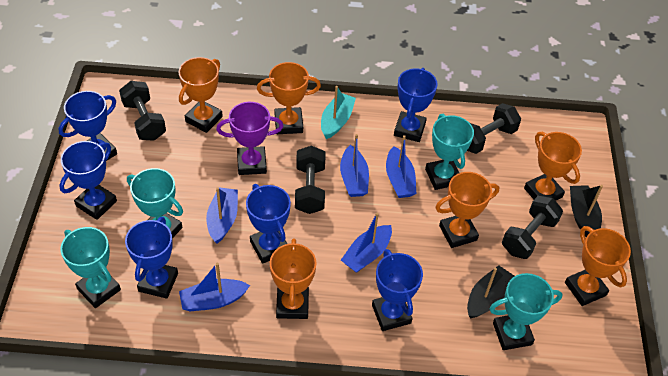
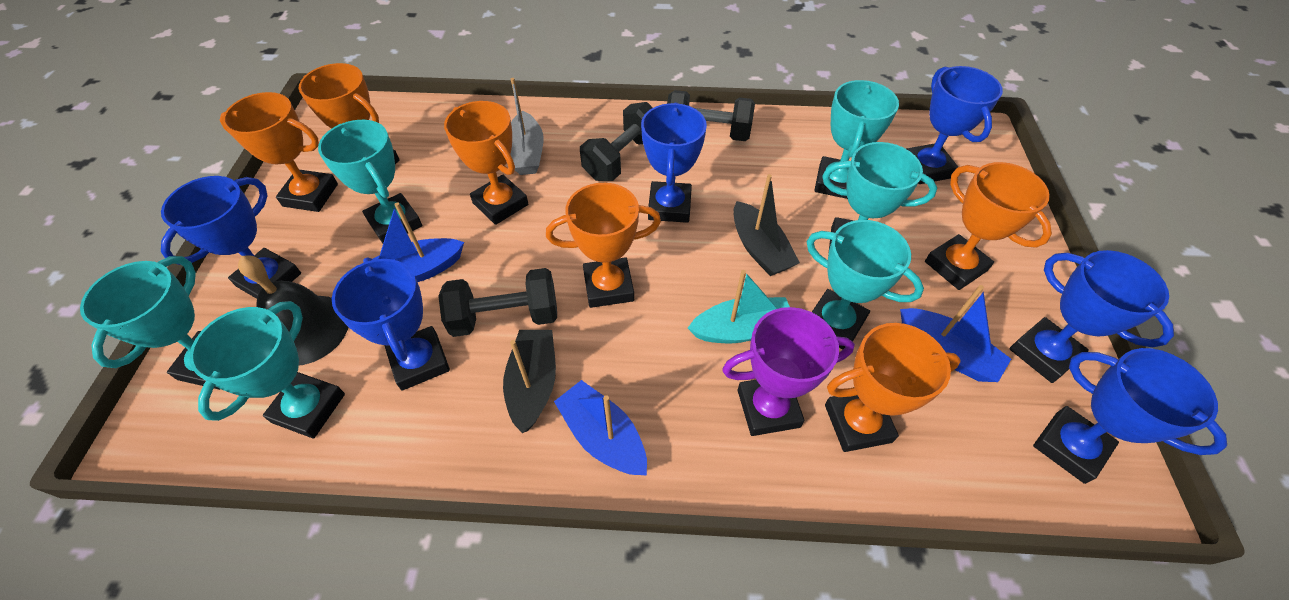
black bell: 0 -> 1
black dumbbell: 4 -> 3
blue boat: 5 -> 3
grey boat: 0 -> 1
turquoise trophy: 4 -> 6

